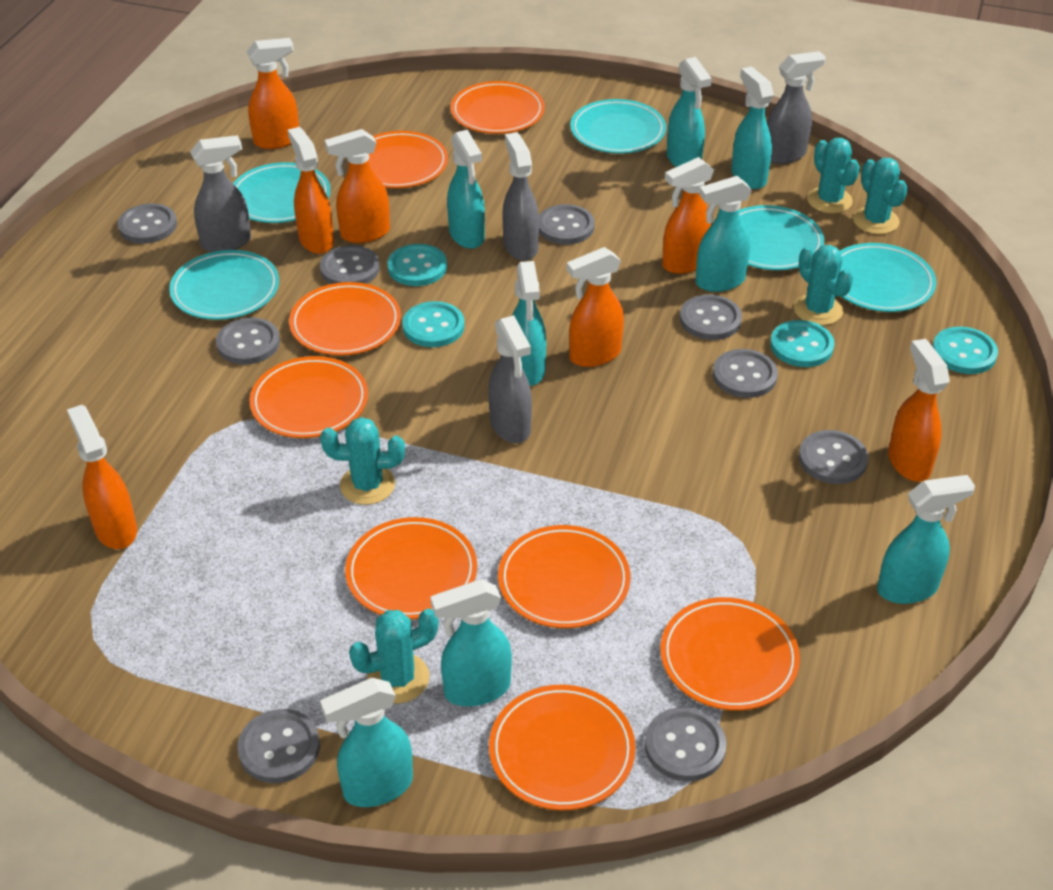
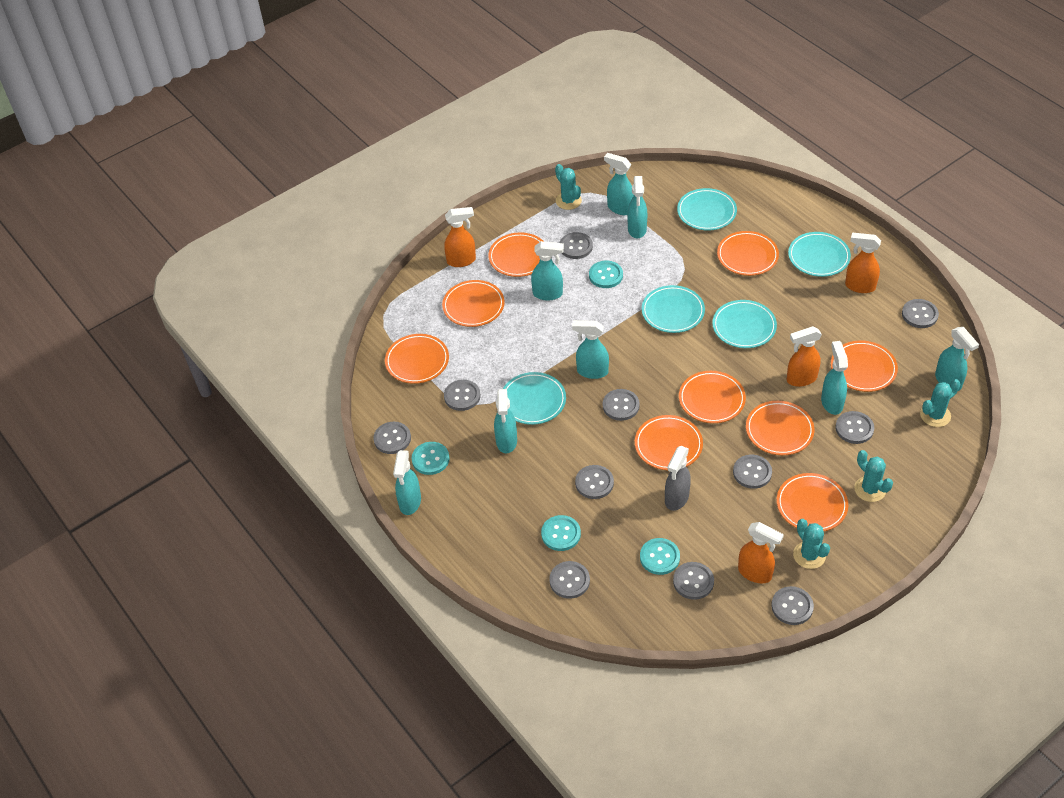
grey button: 9 -> 11
grey spray bottle: 4 -> 1
orange plate: 8 -> 9
orange spray bottle: 7 -> 4
turquoise cactus: 5 -> 4

